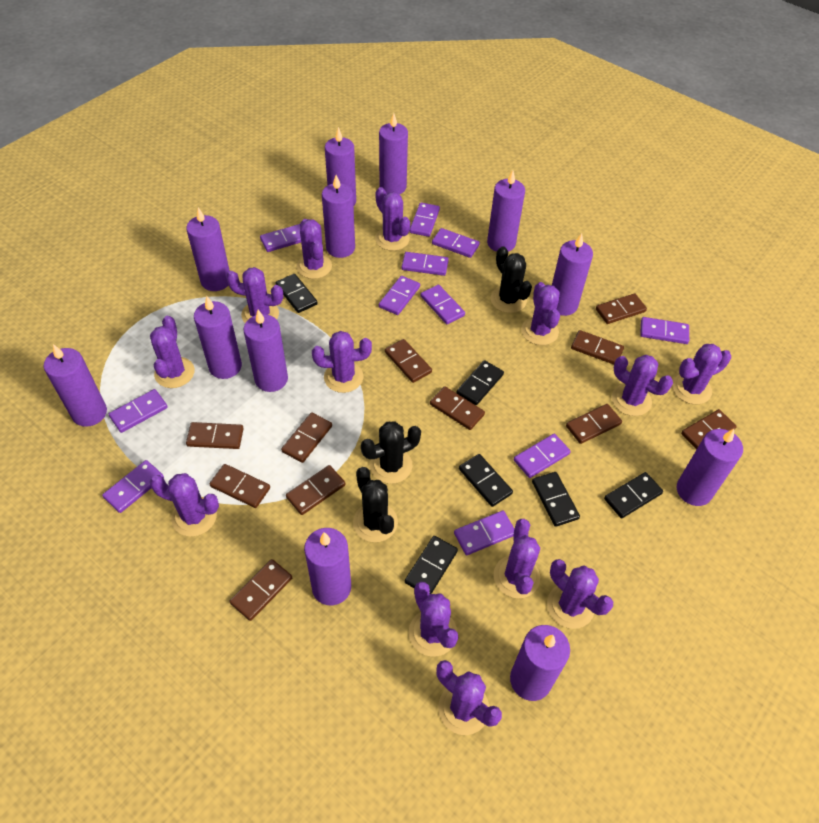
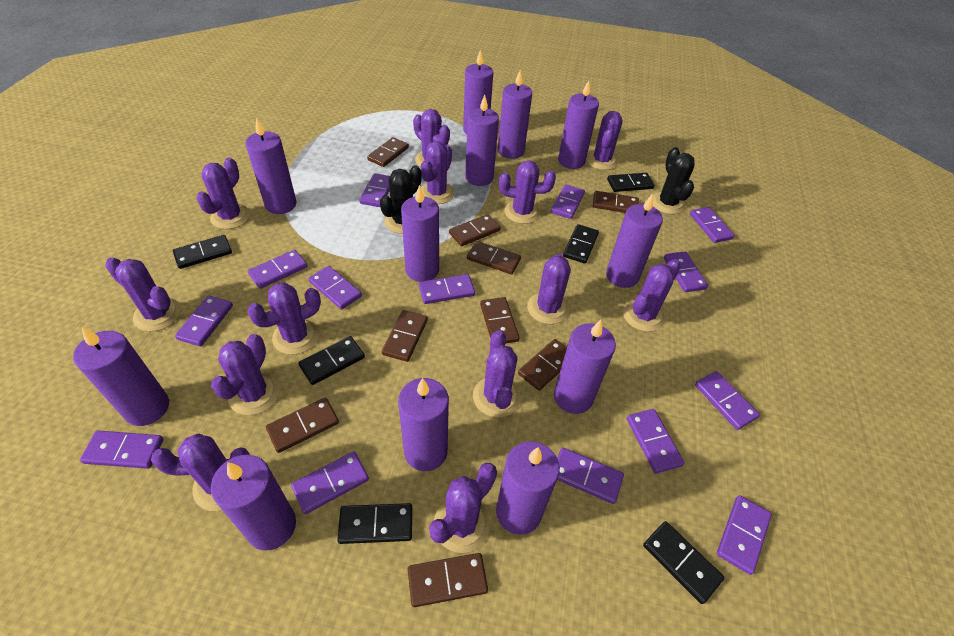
black cactus: 3 -> 2
brown domino: 11 -> 9
purple domino: 11 -> 14

